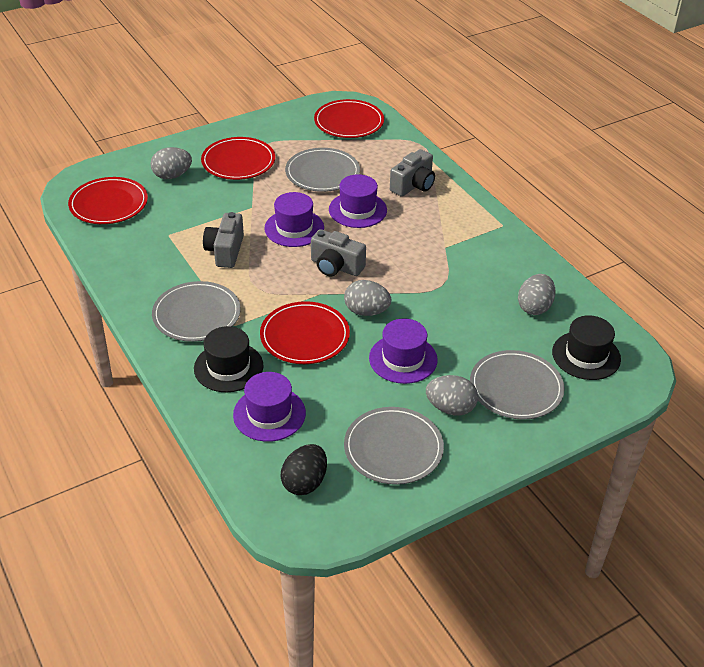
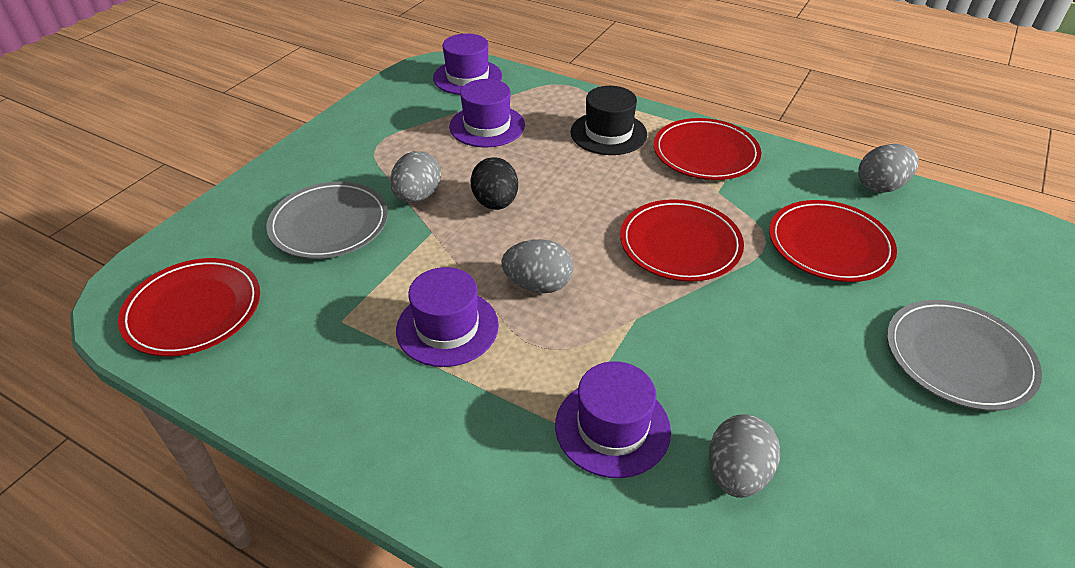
black hat: 2 -> 1
grey camera: 3 -> 0
grey plate: 4 -> 2

